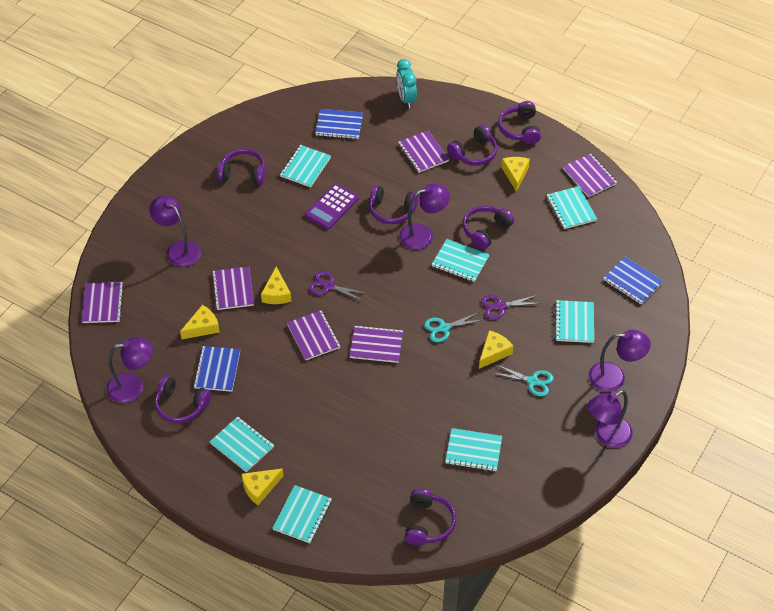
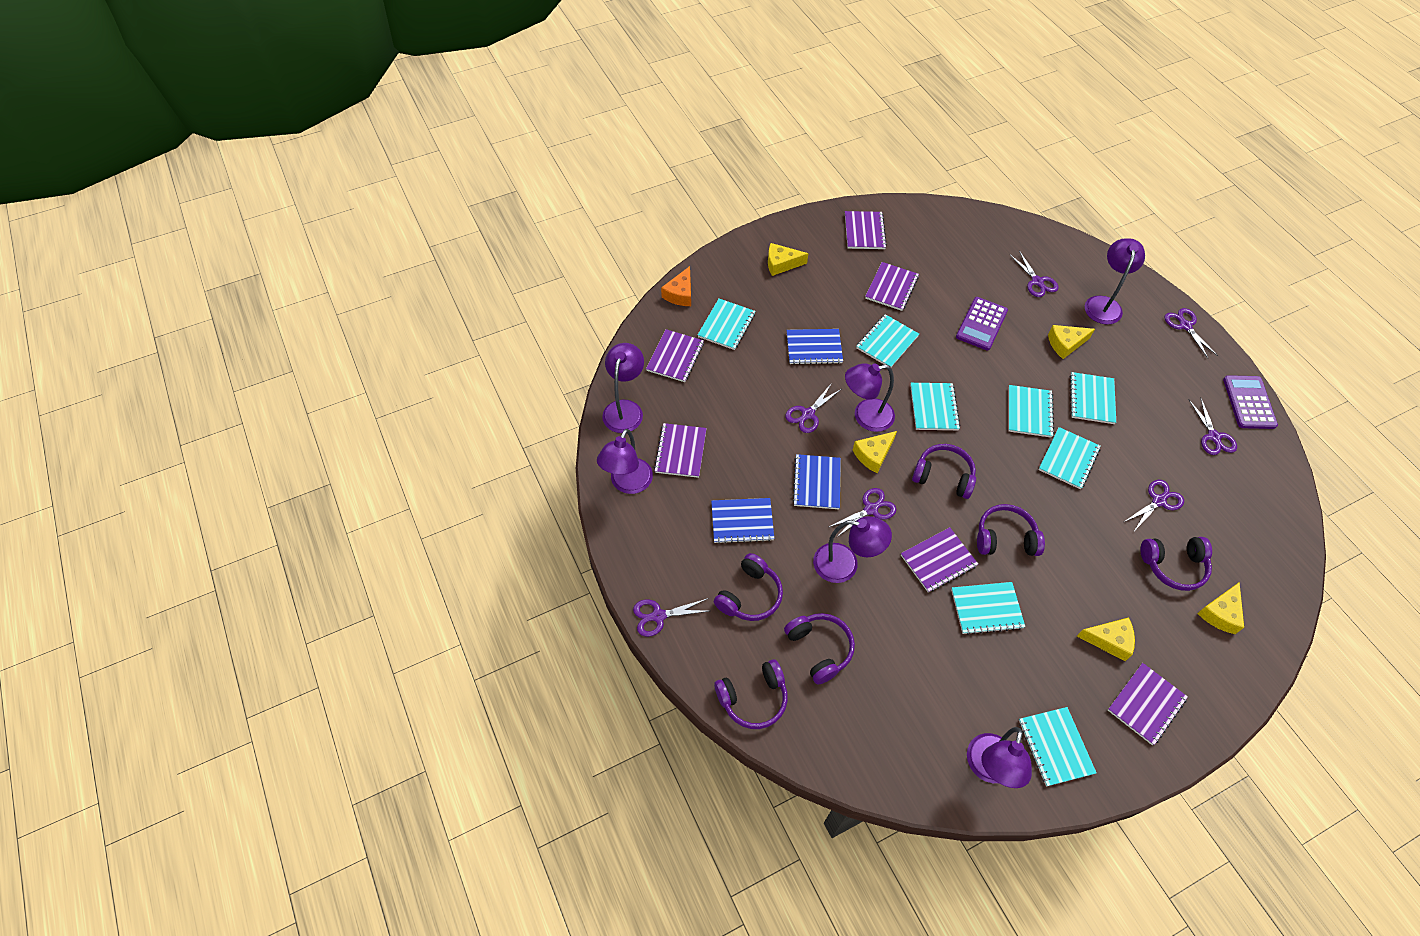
orange cheese: 0 -> 1
purple calculator: 1 -> 2
purple headphones: 7 -> 6
purple lamp: 5 -> 6
purple scissors: 2 -> 7
turquoise clock: 1 -> 0
turquoise notebook: 7 -> 8
turquoise scissors: 2 -> 0

